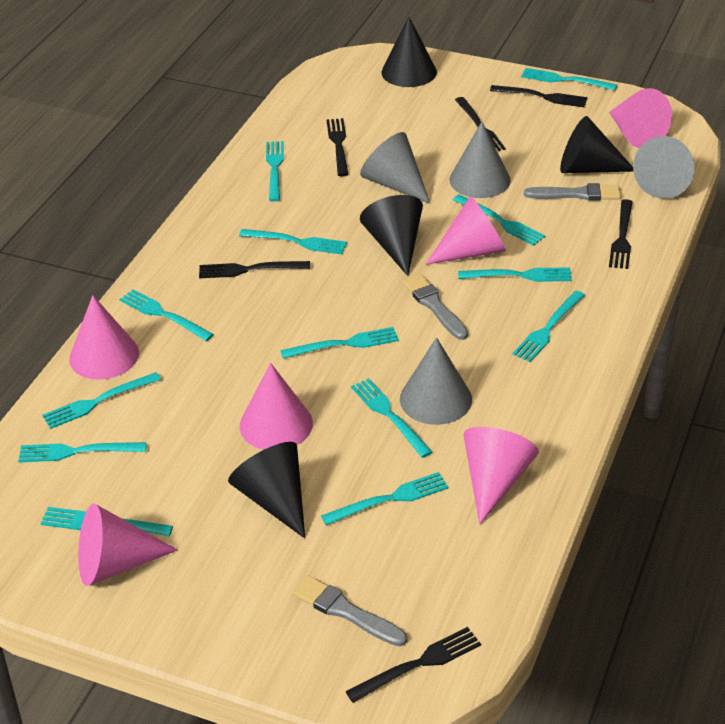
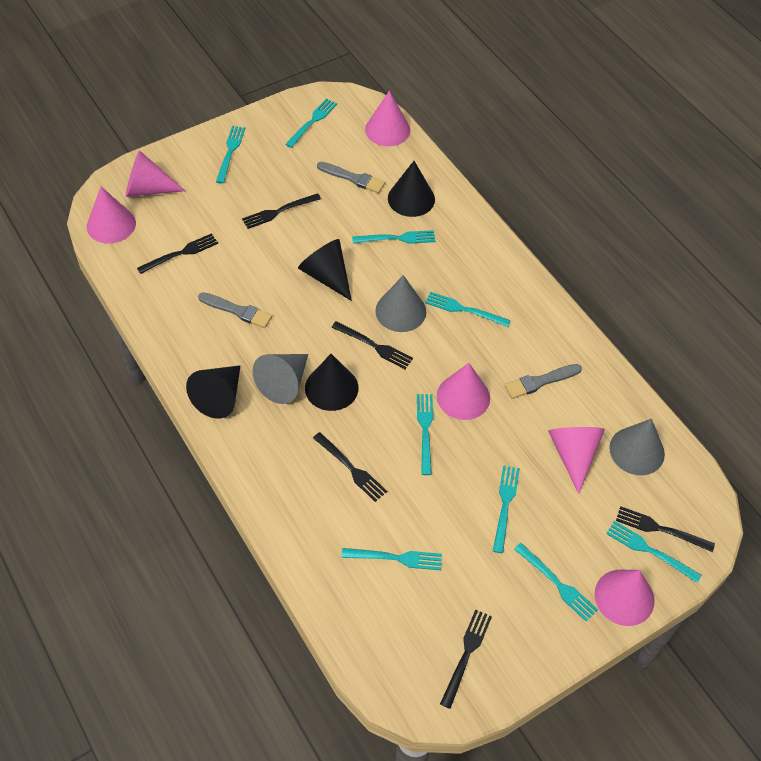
grey cone: 4 -> 3
turquoise fork: 13 -> 9

